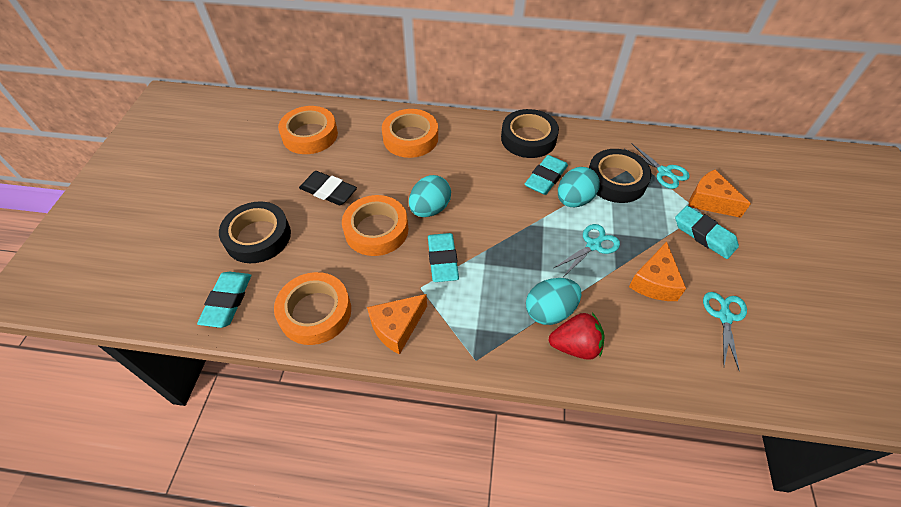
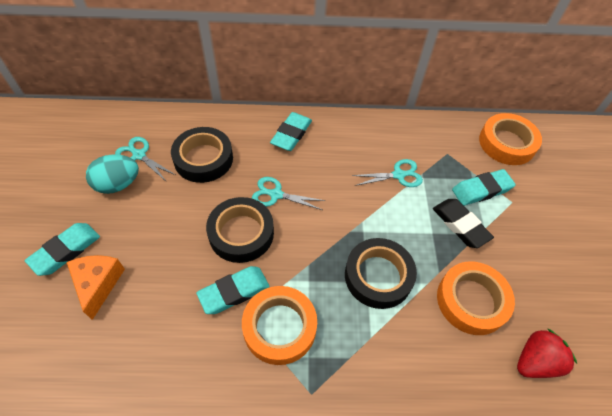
orange cheese: 3 -> 1
orange tape: 4 -> 3
turquoise egg: 3 -> 1

